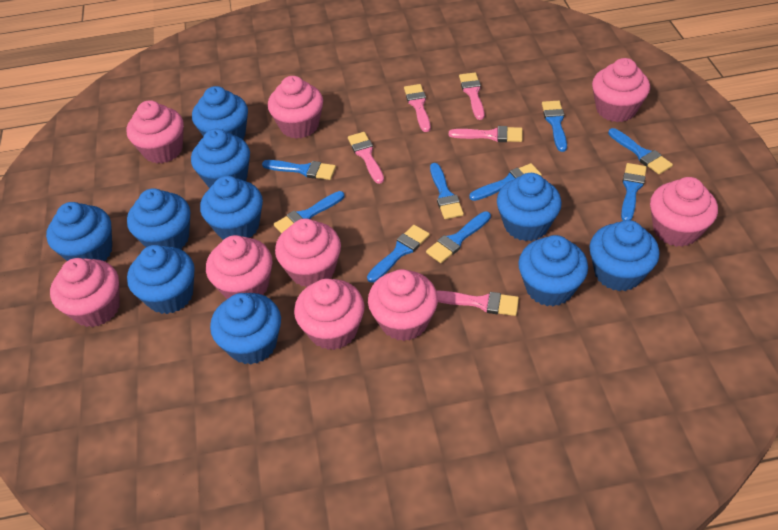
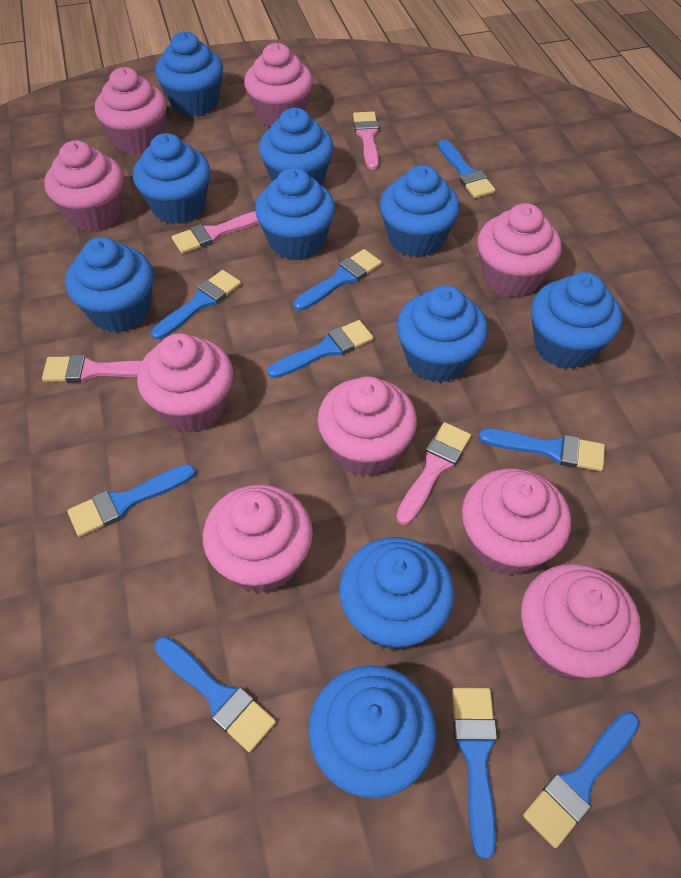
pink brush: 5 -> 4

